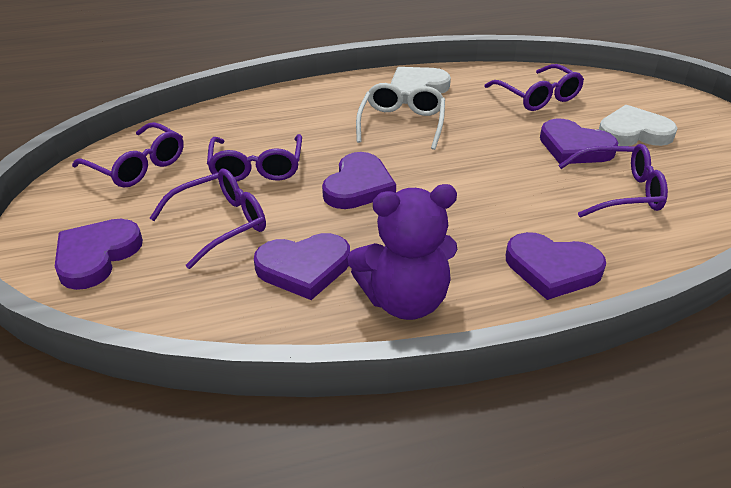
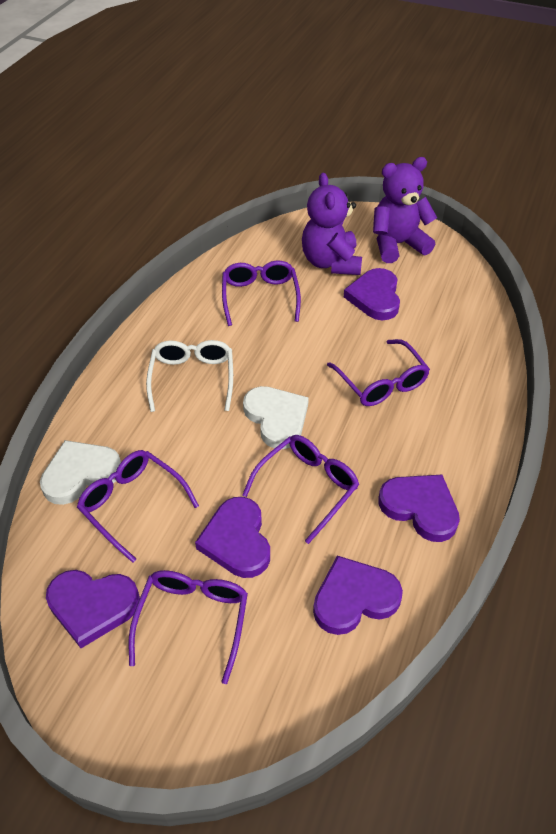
purple teddy bear: 1 -> 2

